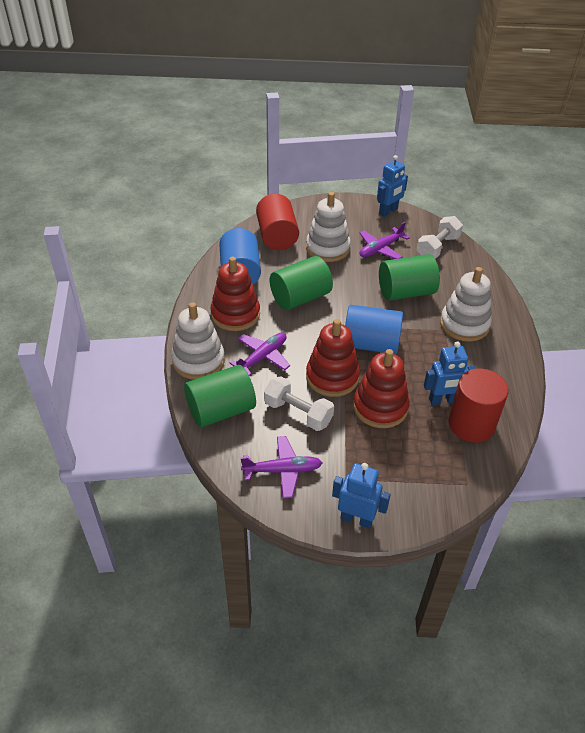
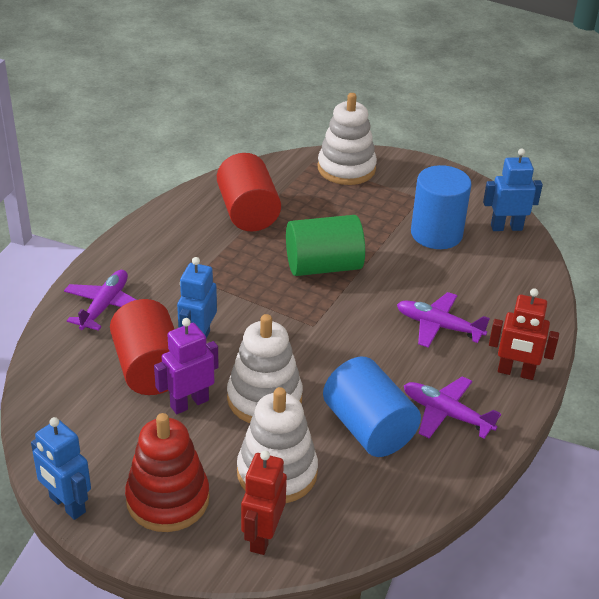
green cylinder: 3 -> 1
purple robot: 0 -> 1
red robot: 0 -> 2
red stacking toy: 3 -> 1
white dumbbell: 2 -> 0

